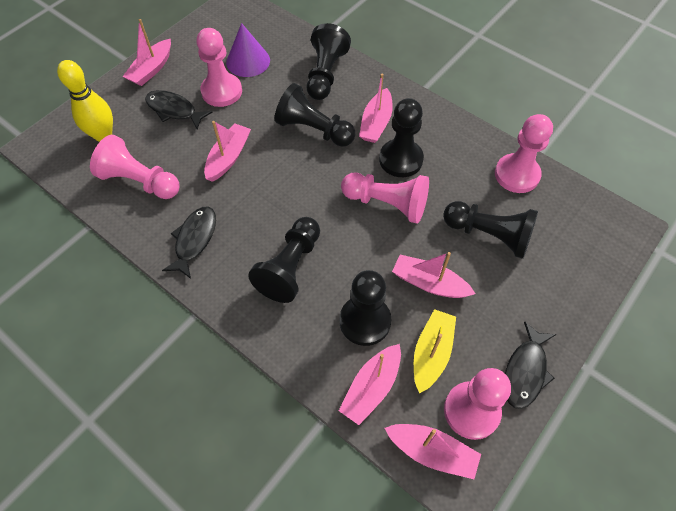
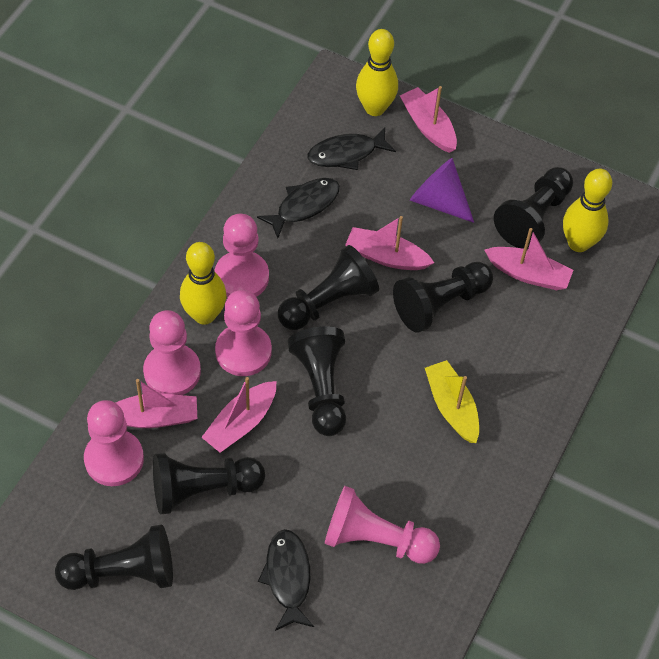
pink boat: 6 -> 5
yellow bowling pin: 1 -> 3

